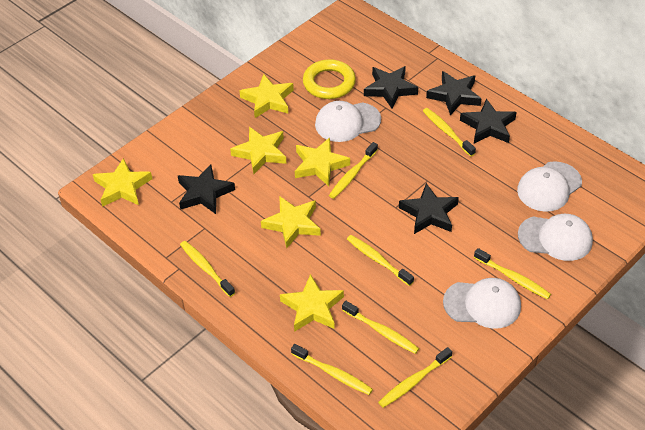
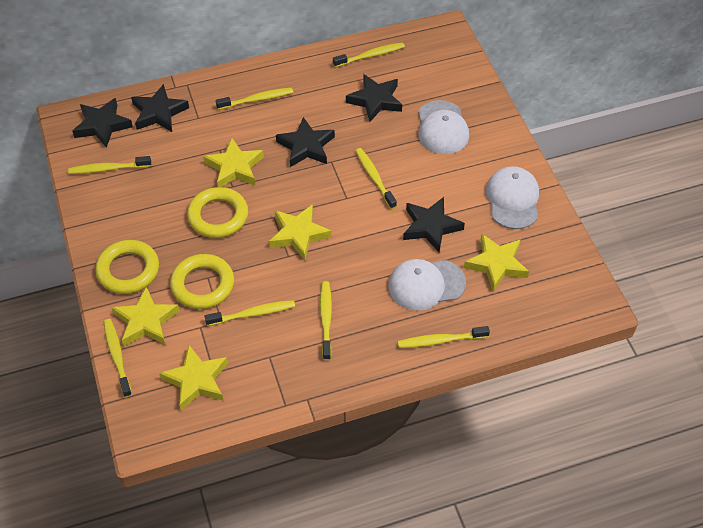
white cap: 4 -> 3
yellow ring: 1 -> 3
yellow star: 6 -> 5

